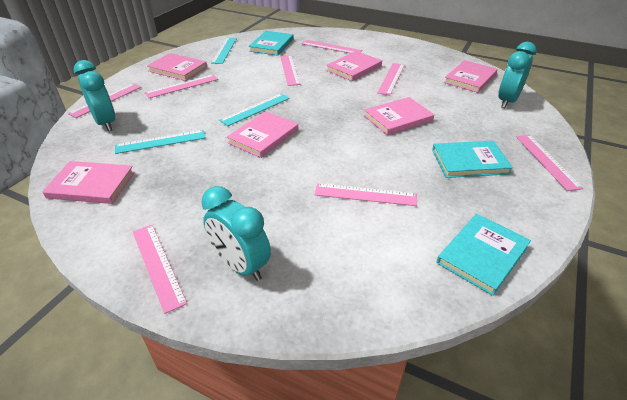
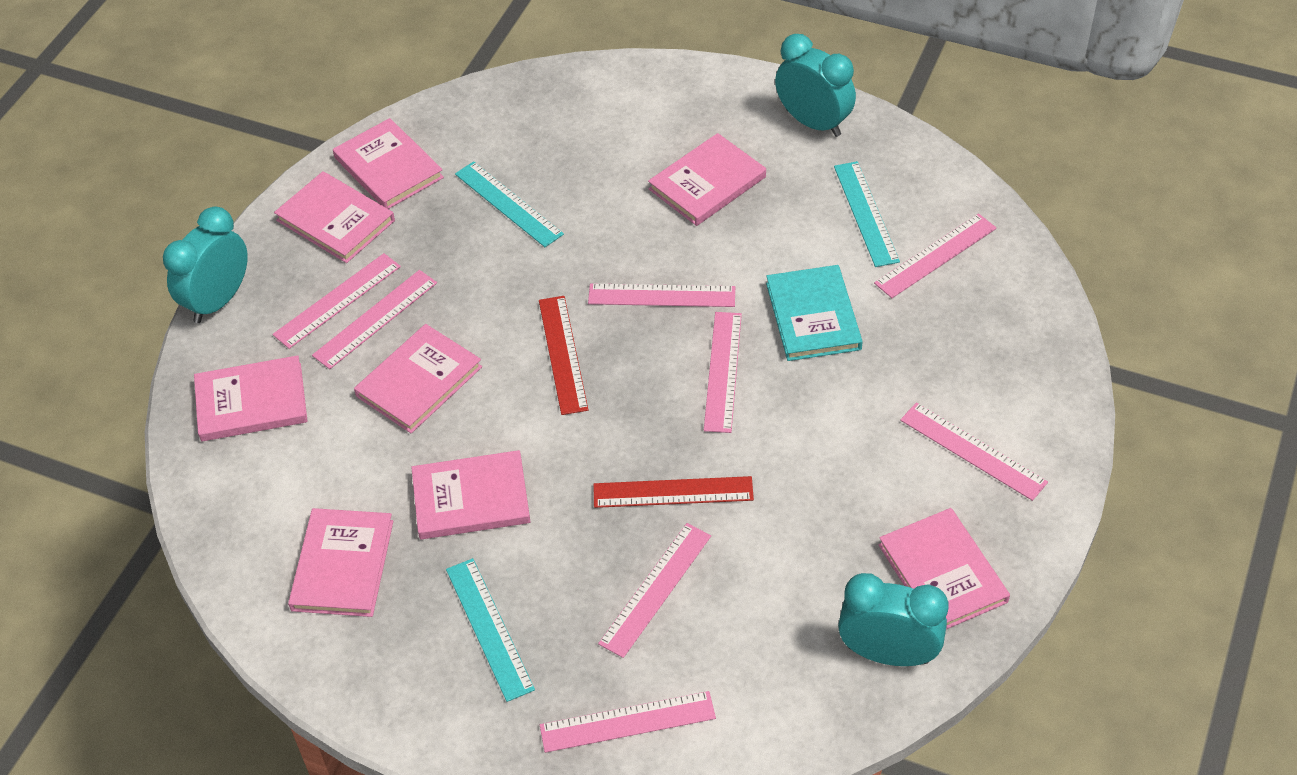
pink book: 6 -> 8
red ruler: 0 -> 2
turquoise book: 3 -> 1

